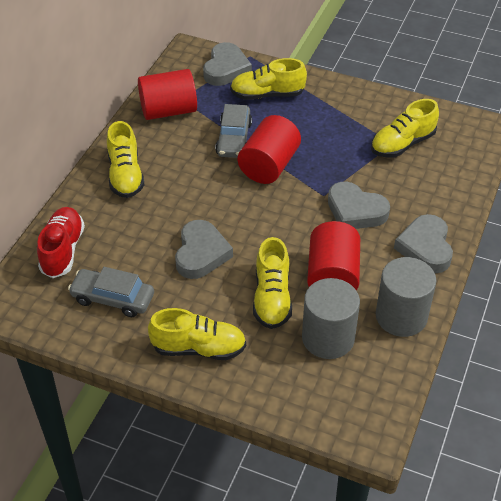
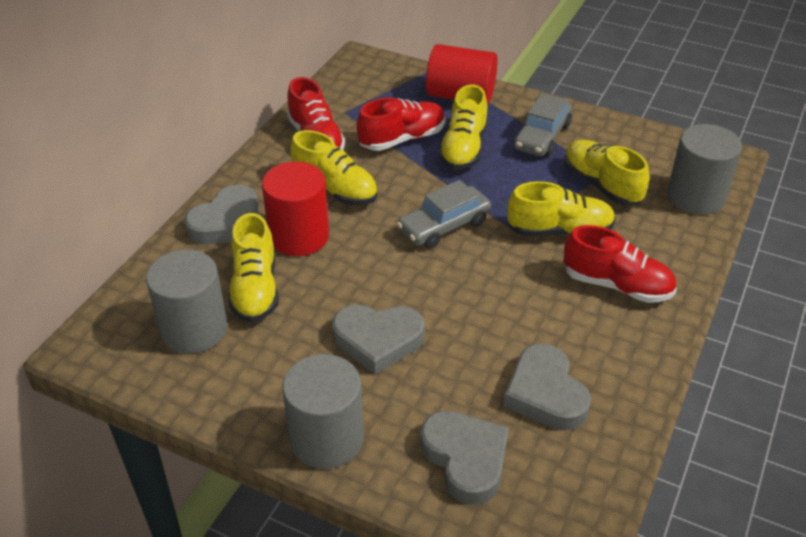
grey cylinder: 2 -> 3
red cylinder: 3 -> 2
red shoe: 1 -> 3

